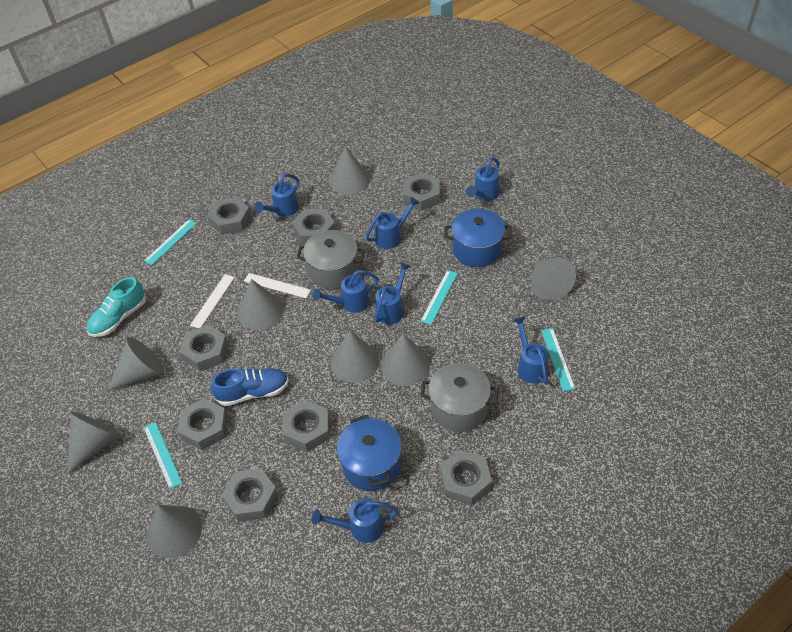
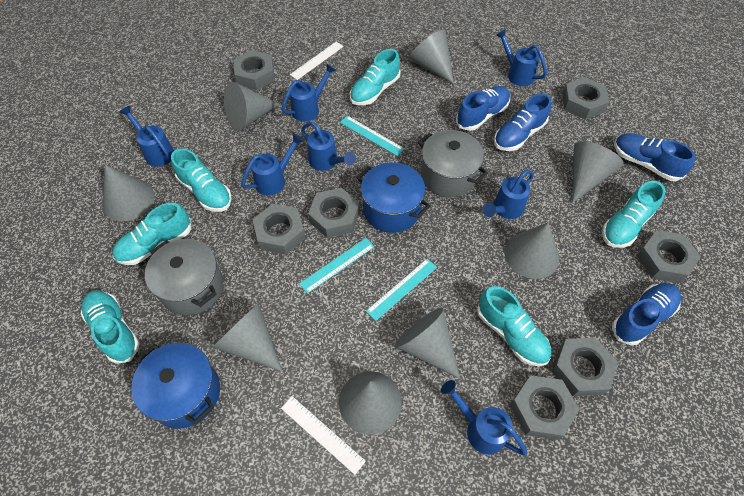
blue shoe: 1 -> 4
grey nut: 8 -> 7
turquoise ruler: 4 -> 3
turquoise shoe: 1 -> 6

